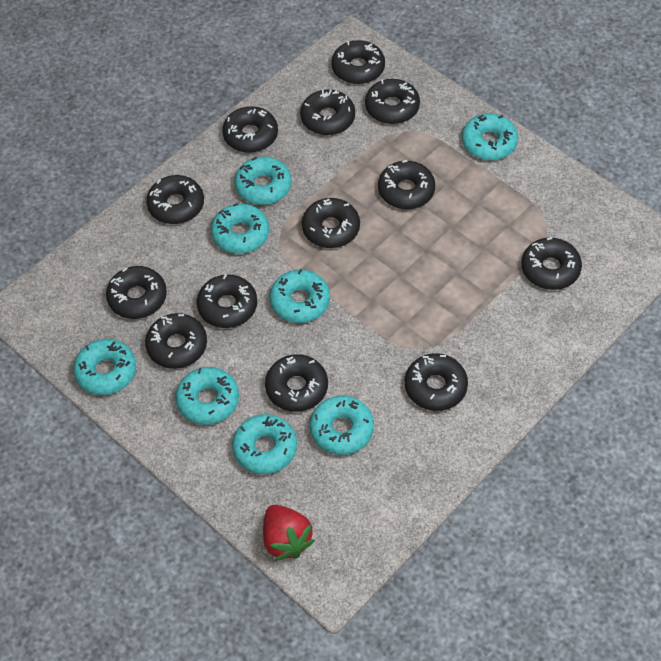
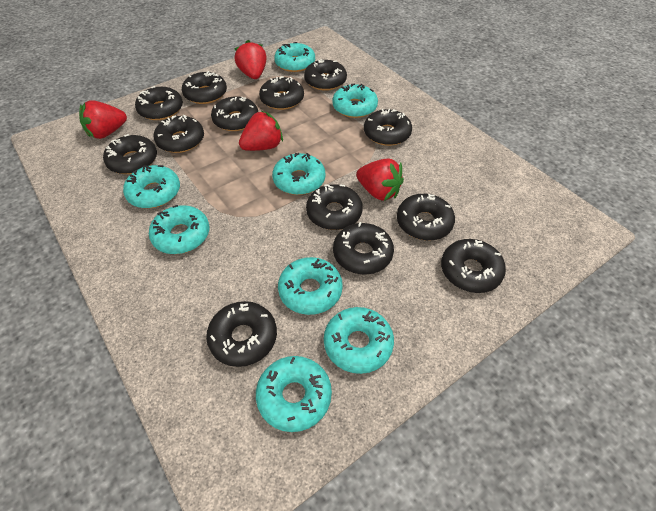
red strawberry: 1 -> 4

